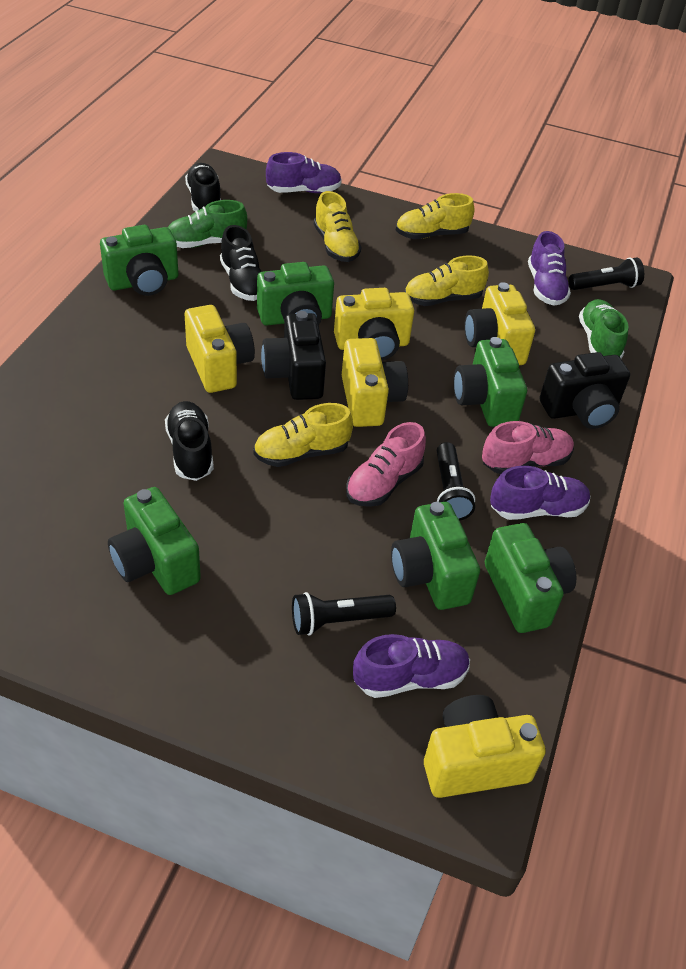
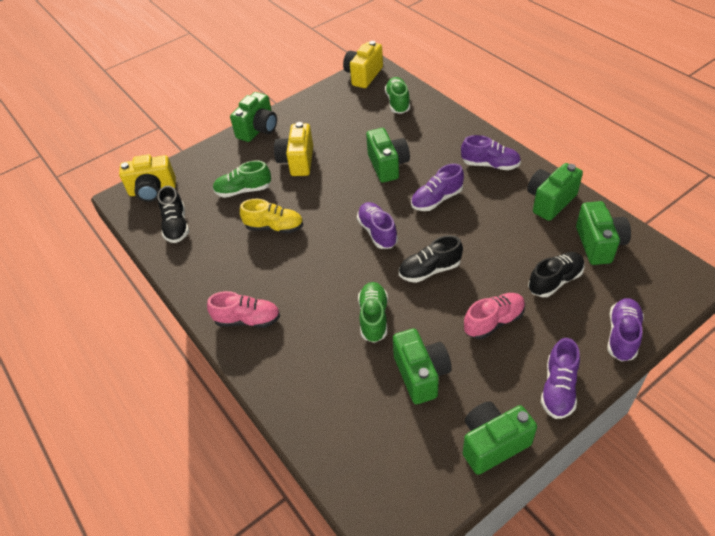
black camera: 2 -> 0
black flashlight: 3 -> 0
green shoe: 2 -> 3
purple shoe: 4 -> 5
yellow camera: 5 -> 3
yellow shoe: 4 -> 1

